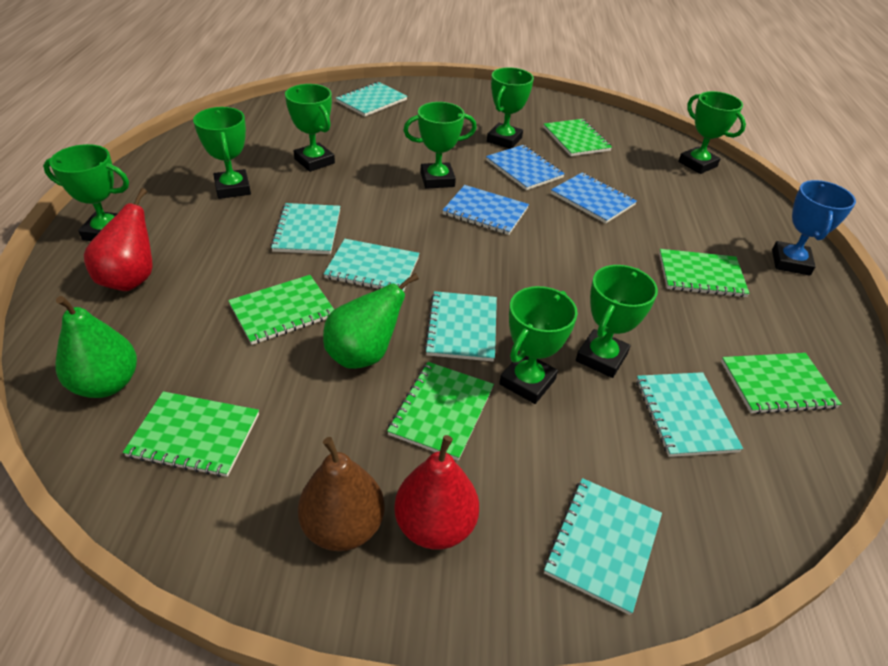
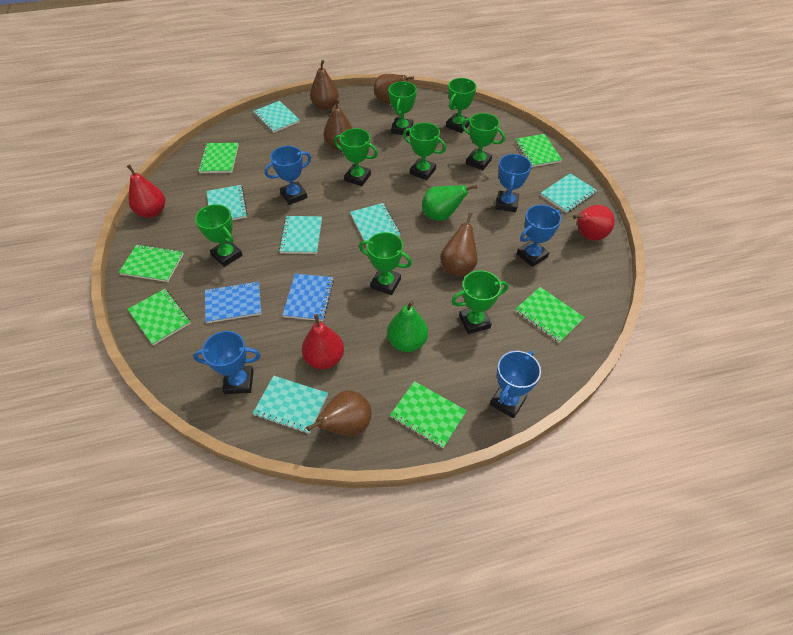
blue notebook: 3 -> 2
blue trophy: 1 -> 5
brown pear: 1 -> 5
red pear: 2 -> 3

